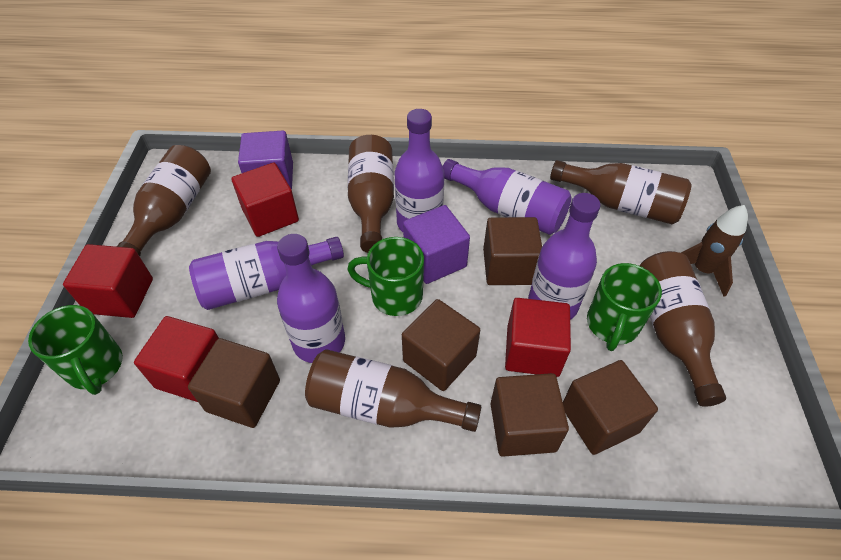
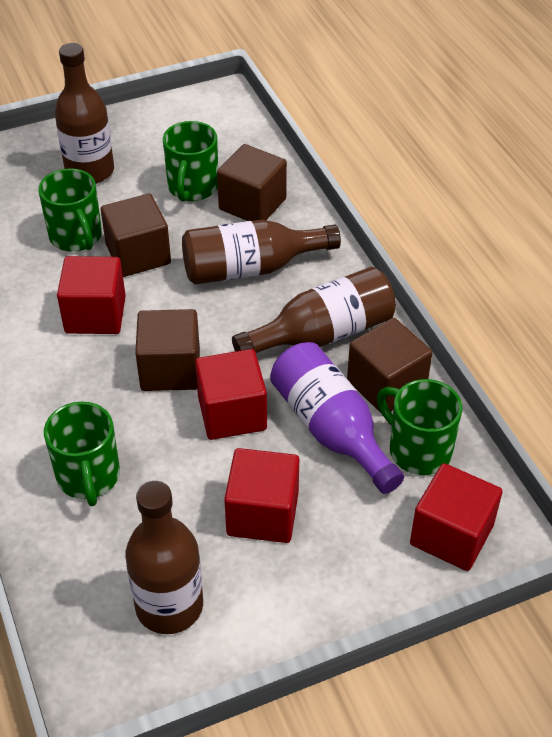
brown bottle: 5 -> 4
brown cube: 5 -> 4
brown rocket: 1 -> 0
green mug: 3 -> 4
purple bottle: 5 -> 1
purple cube: 2 -> 0

